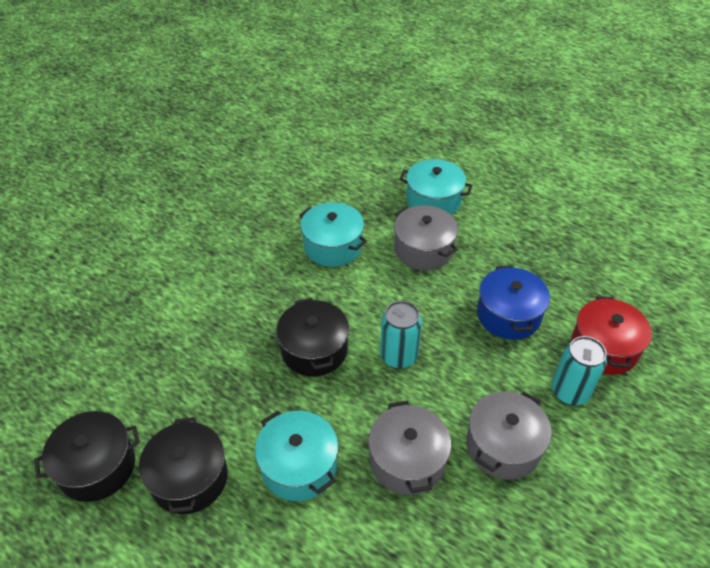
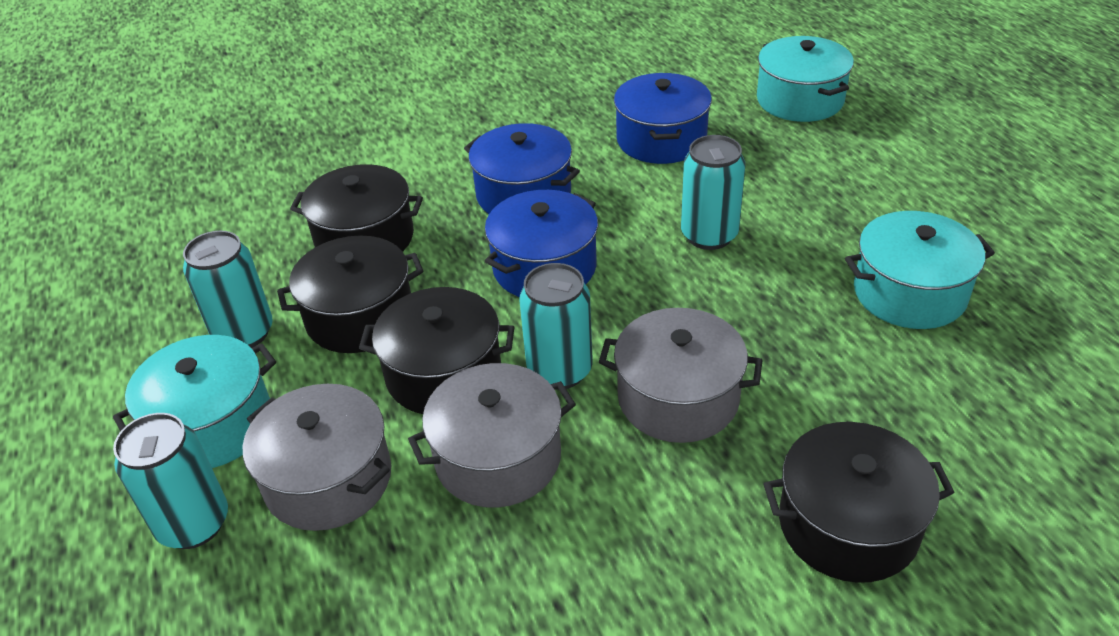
black pot: 3 -> 4
blue pot: 1 -> 3
red pot: 1 -> 0
turquoise can: 2 -> 4

